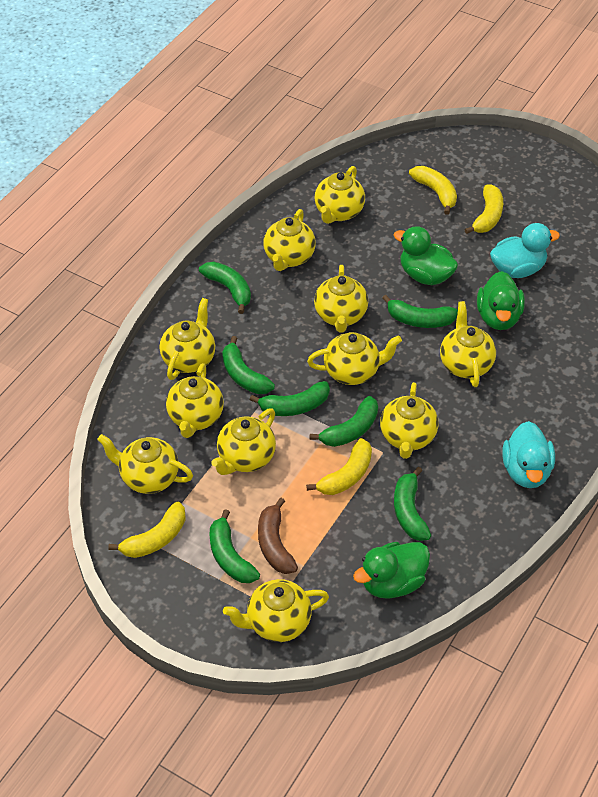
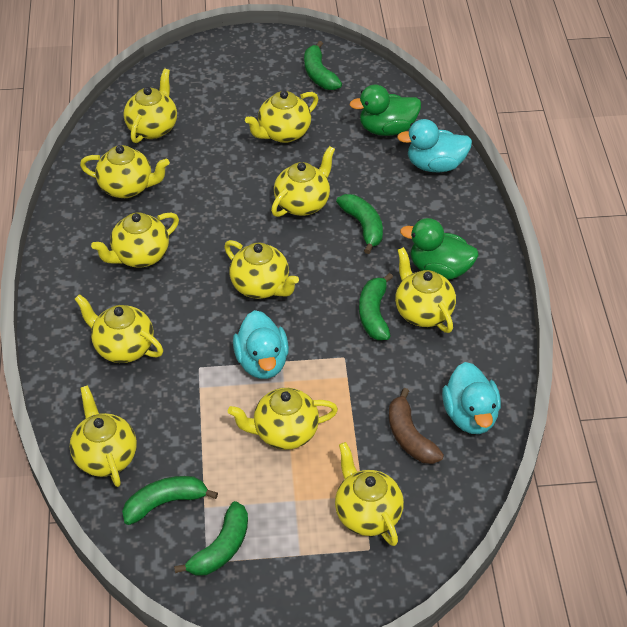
green banana: 7 -> 5
green duck: 3 -> 2
turquoise duck: 2 -> 3
yellow banana: 4 -> 0

